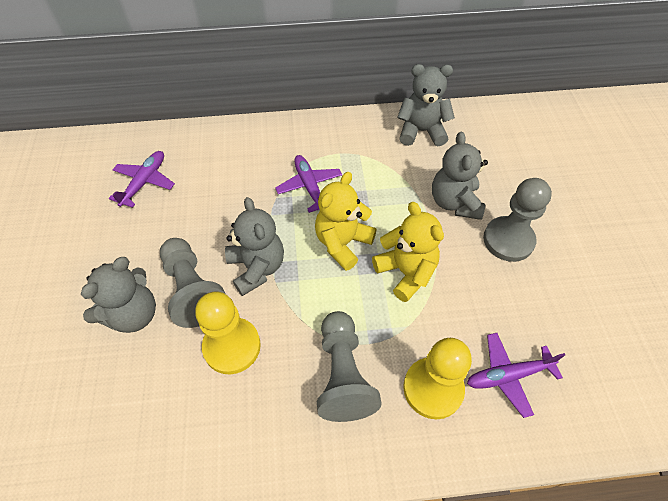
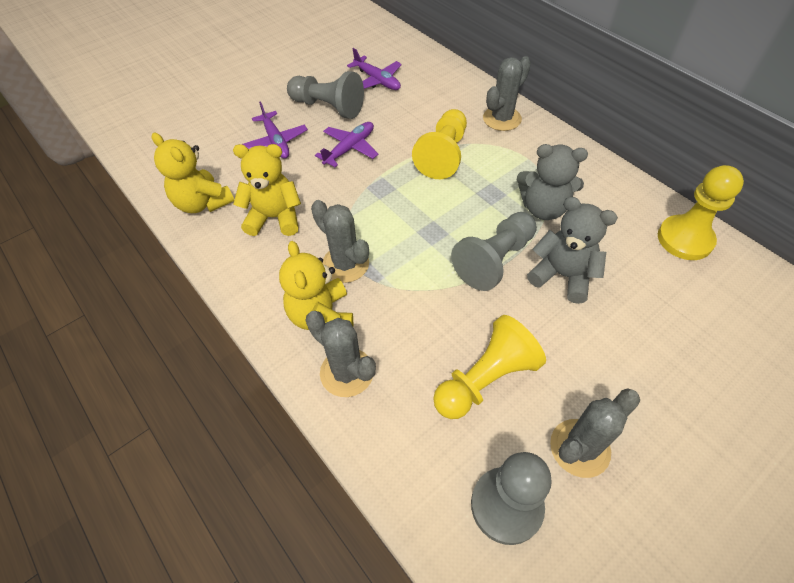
grey cactus: 0 -> 4
grey teddy bear: 4 -> 2
yellow pawn: 2 -> 3
yellow teddy bear: 2 -> 3

